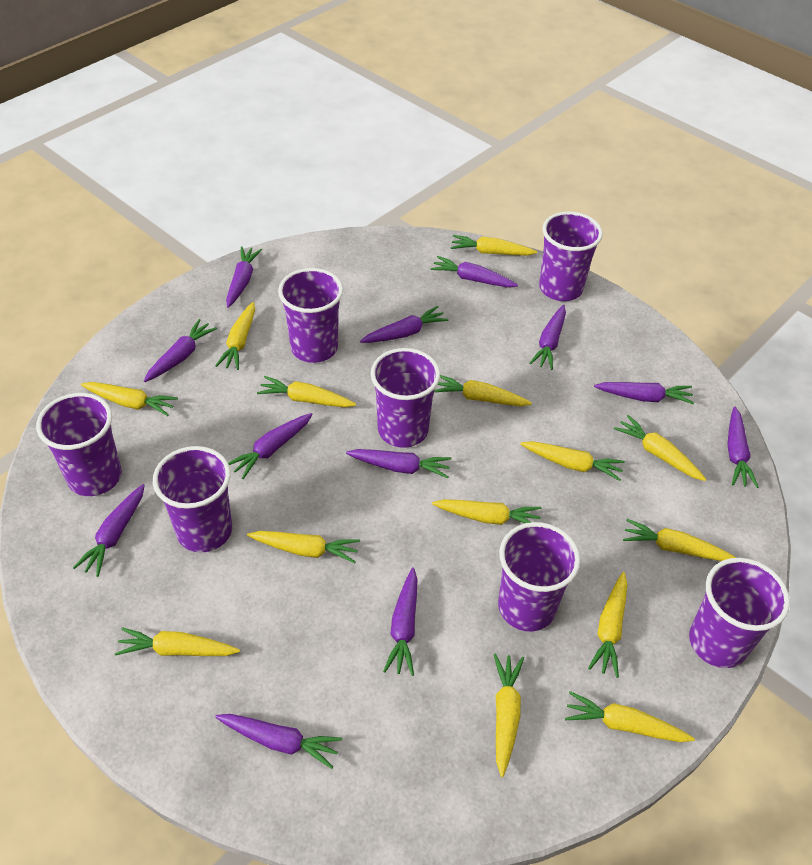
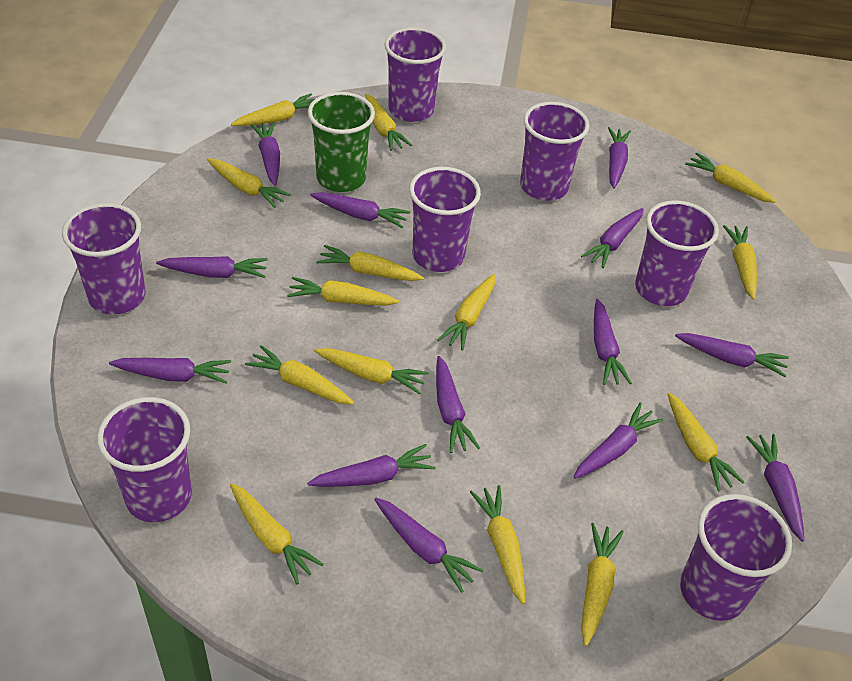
green cup: 0 -> 1
purple carrot: 12 -> 13

